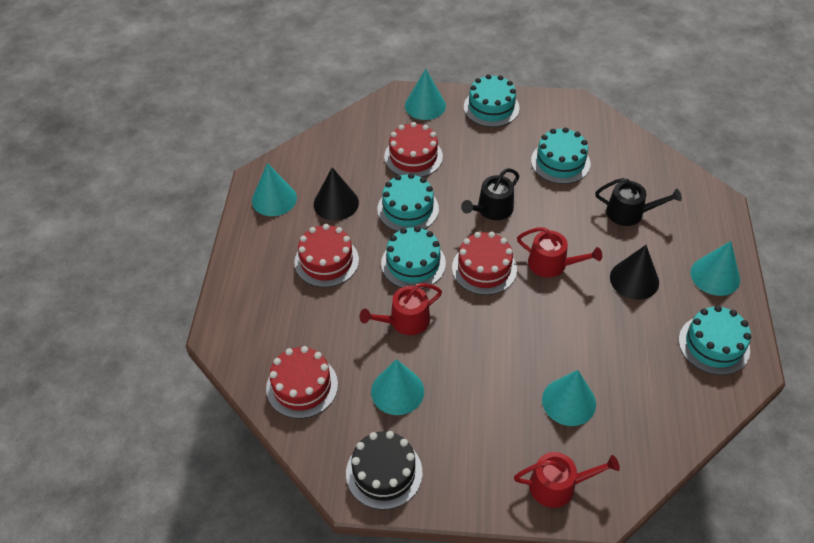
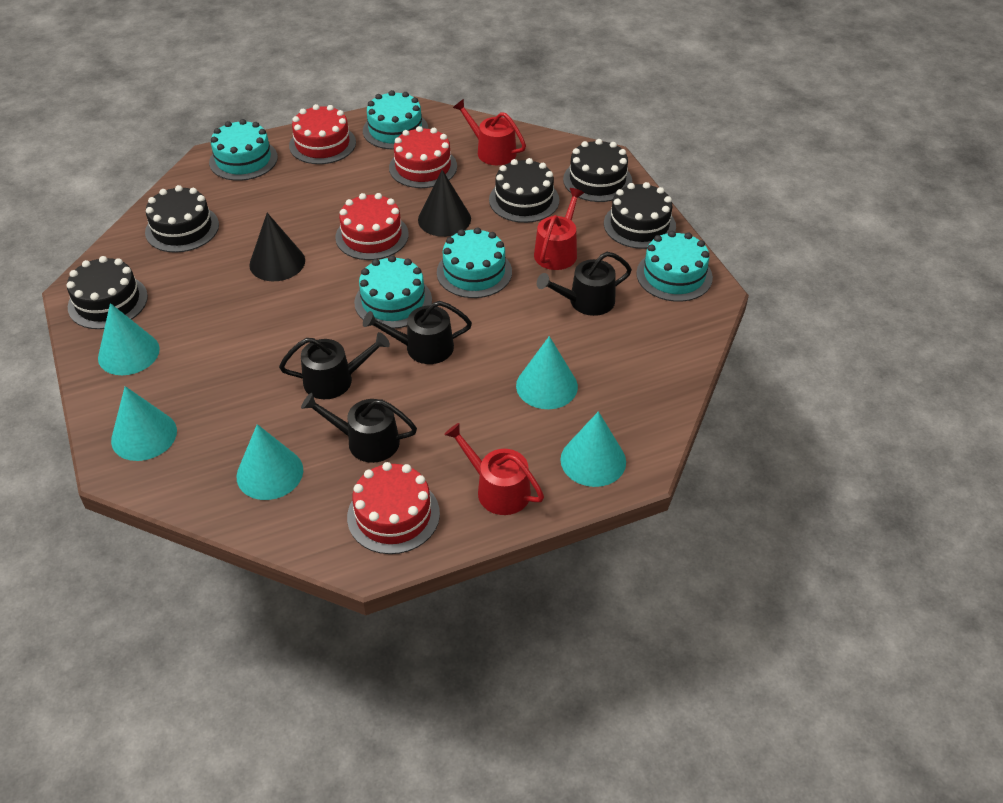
black cake: 1 -> 5
black watering can: 2 -> 4

